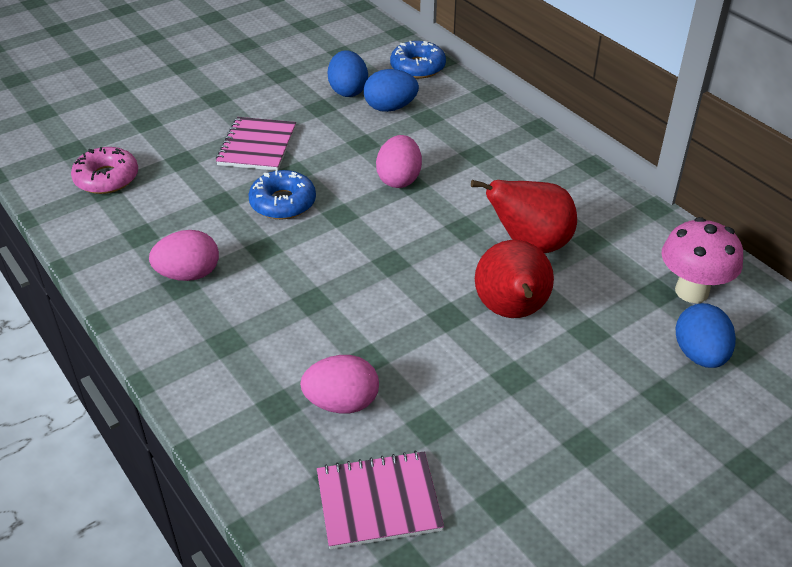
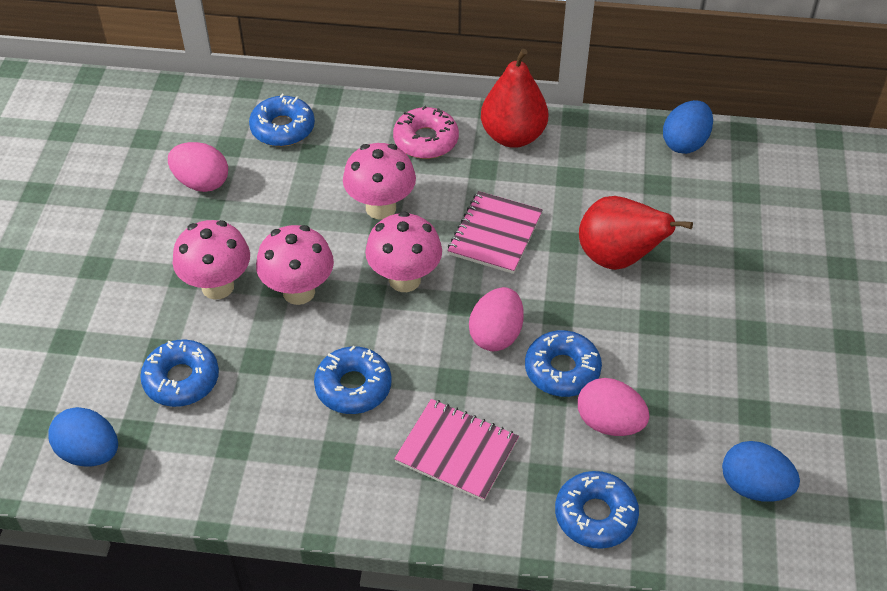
blue donut: 2 -> 5
pink mushroom: 1 -> 4

